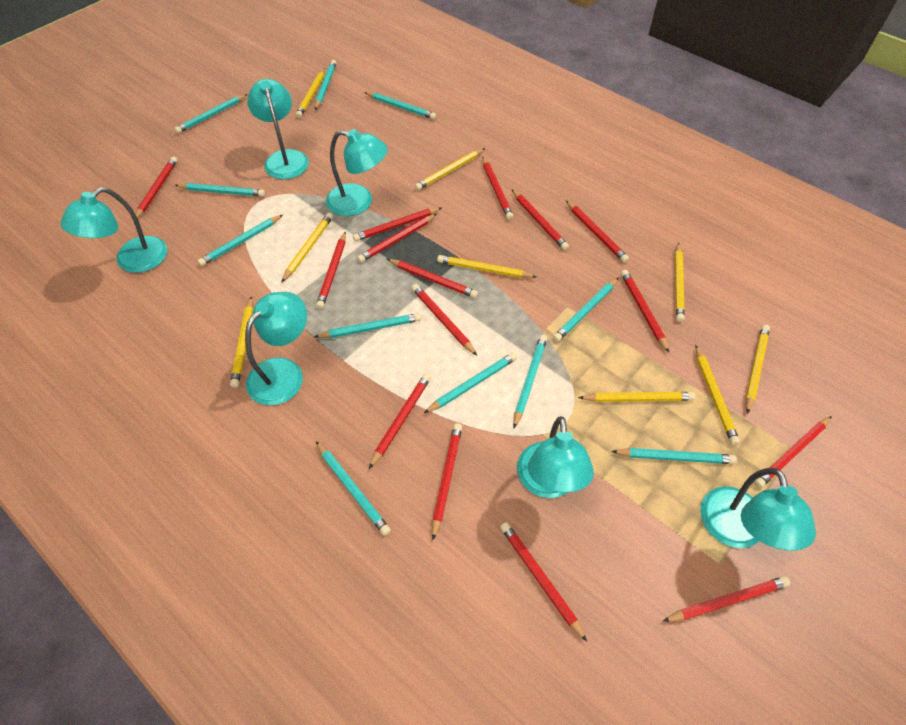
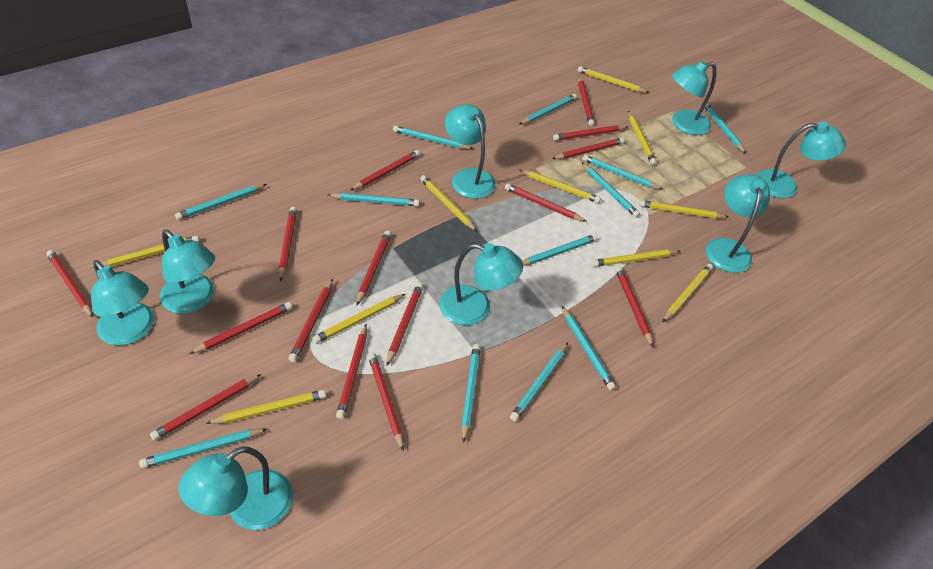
turquoise lamp: 6 -> 8
turquoise pencil: 11 -> 12
yellow pencil: 9 -> 10

